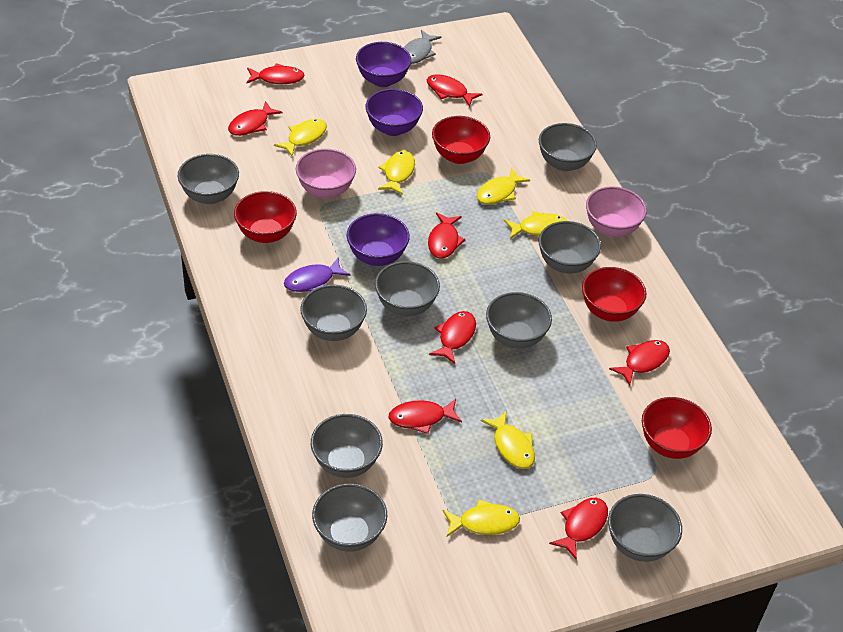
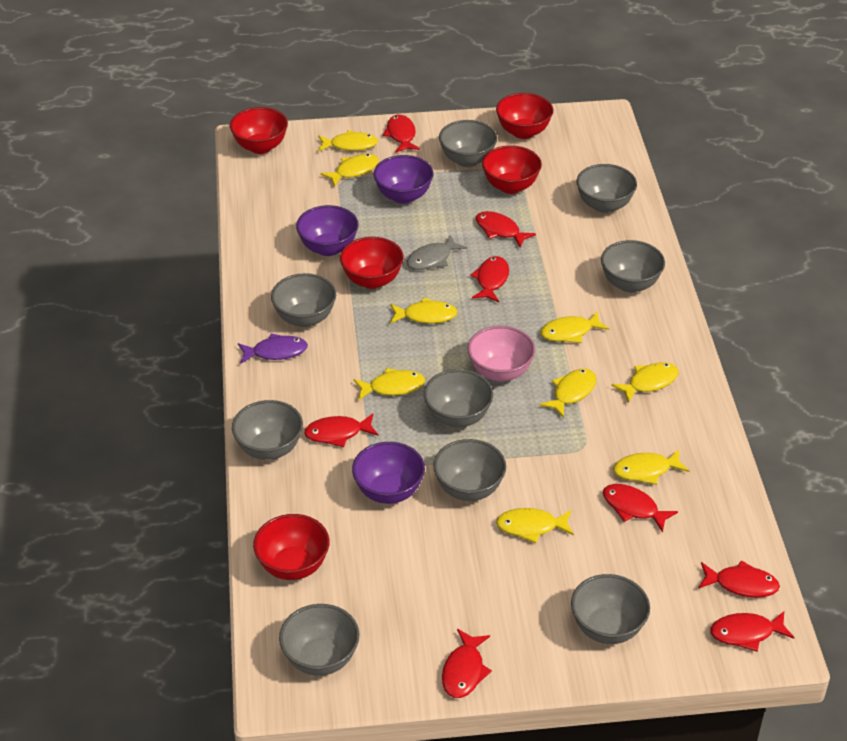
pink bowl: 2 -> 1
red bowl: 4 -> 5
yellow fish: 6 -> 9

